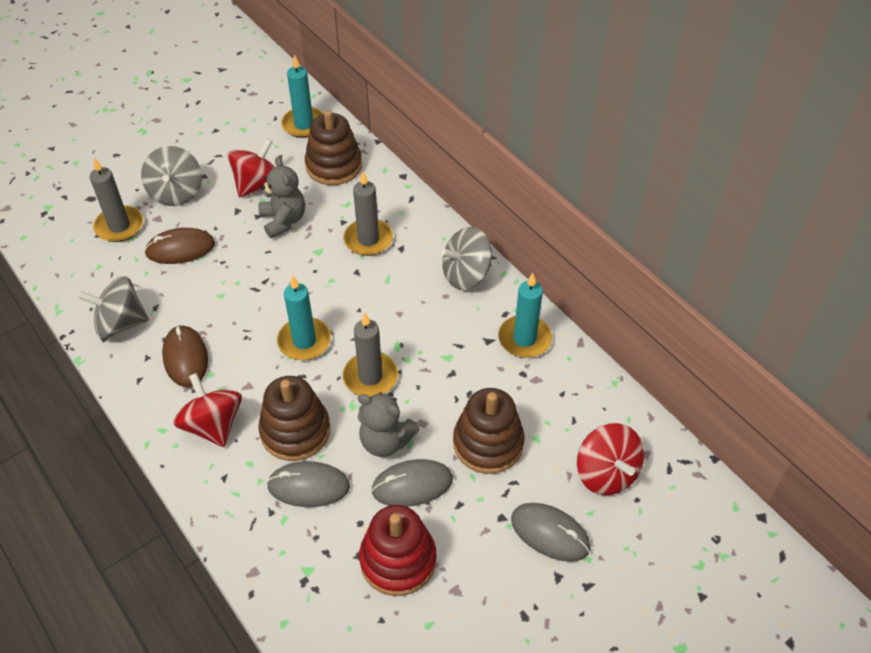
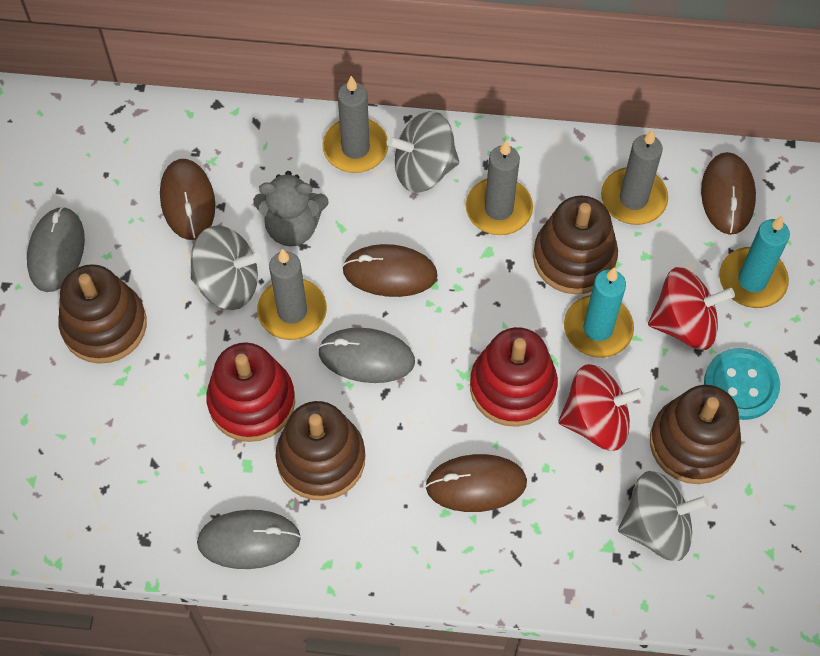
brown mouse: 2 -> 4
brown stacking toy: 3 -> 4
grey candle: 3 -> 4
grey teddy bear: 2 -> 1
red spinning top: 3 -> 2
red stacking toy: 1 -> 2
turquoise button: 0 -> 1
turquoise candle: 3 -> 2

